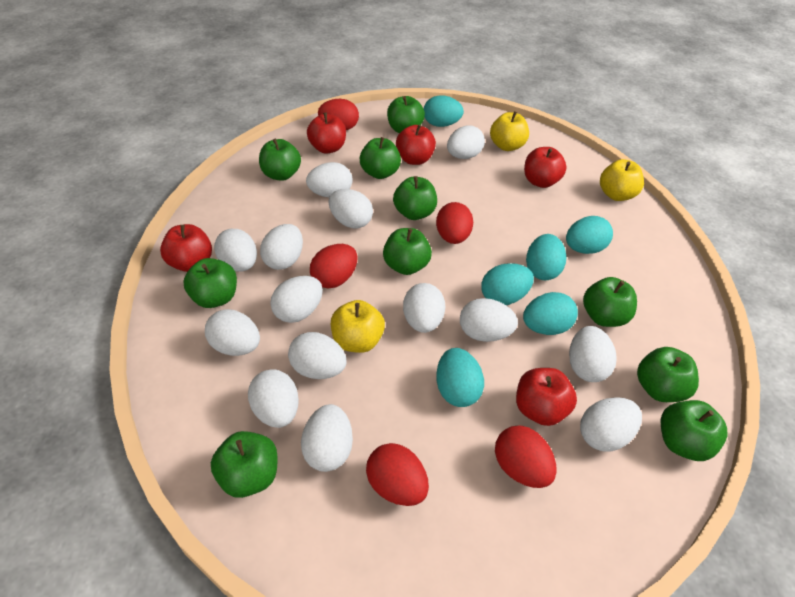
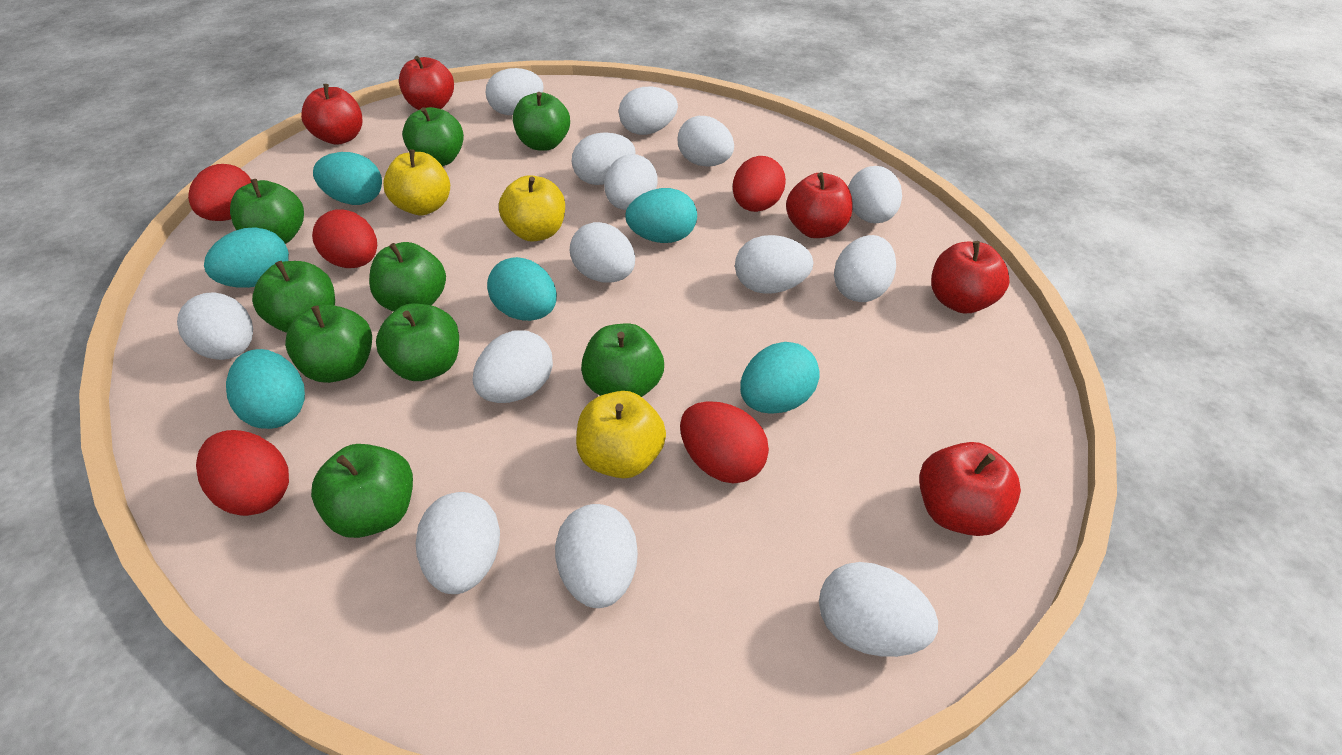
green apple: 10 -> 9

